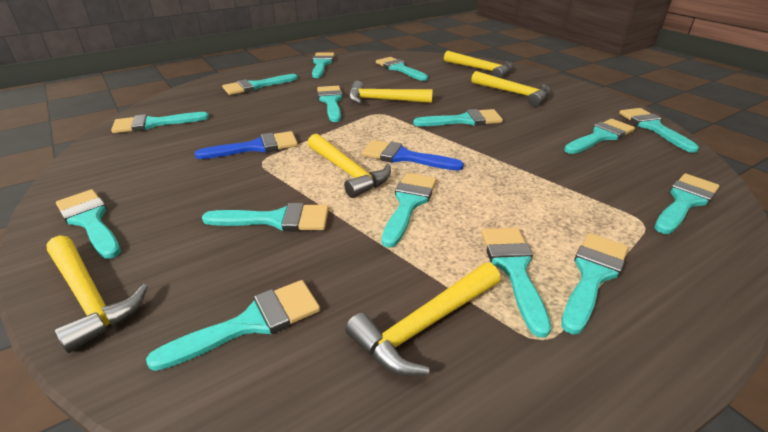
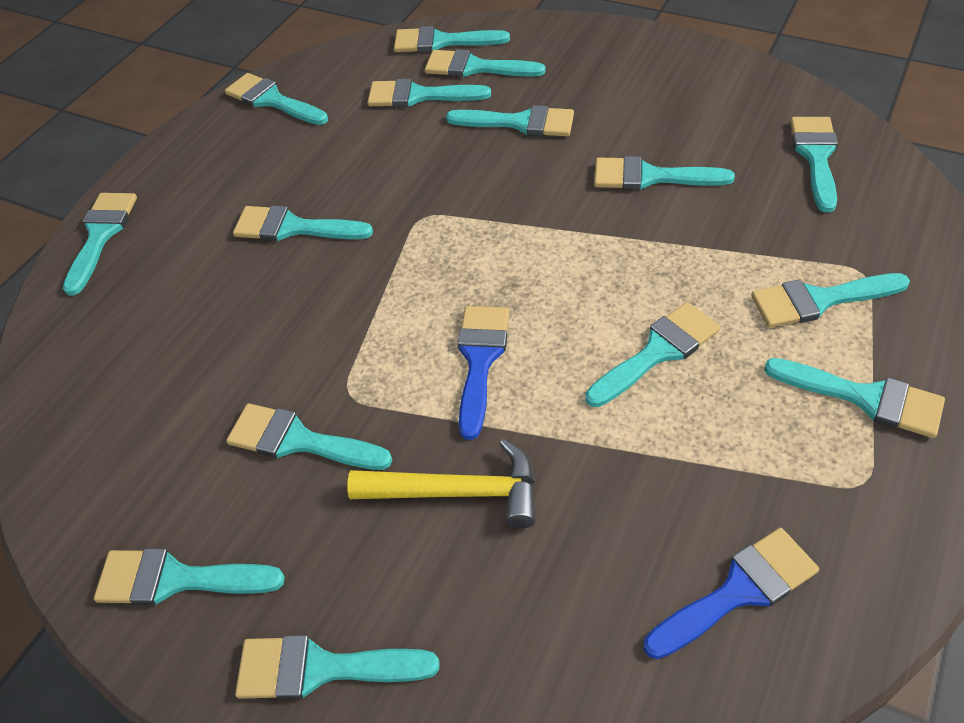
yellow hammer: 6 -> 1

